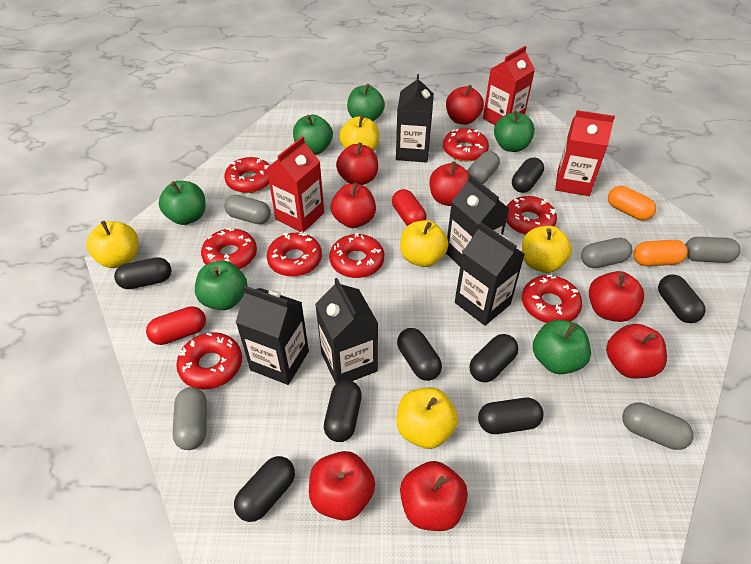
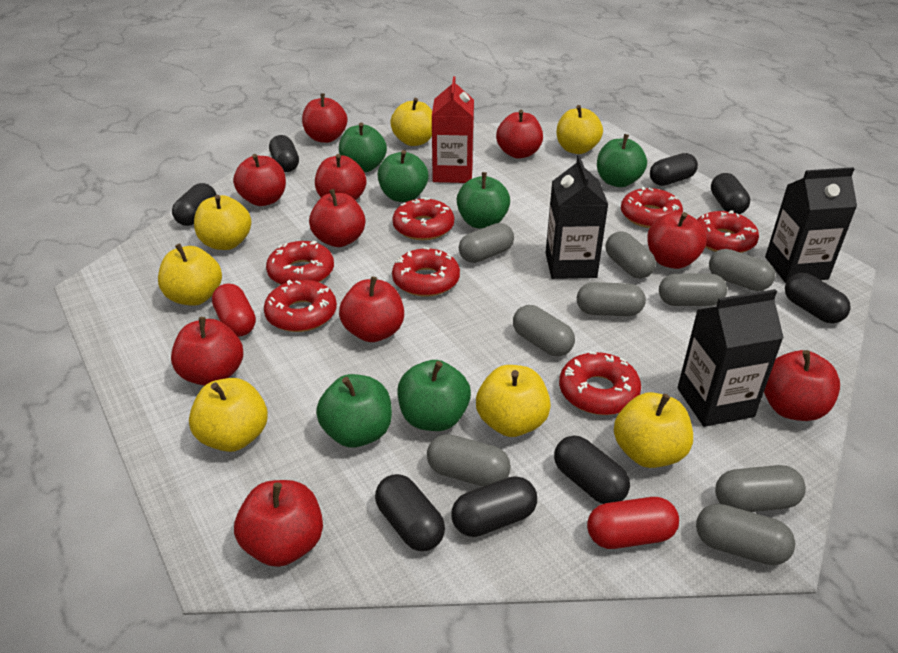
black carton: 5 -> 3
grey capsule: 6 -> 9
orange capsule: 2 -> 0
red apple: 8 -> 10
red carton: 3 -> 1
red donut: 8 -> 7
yellow apple: 5 -> 7

